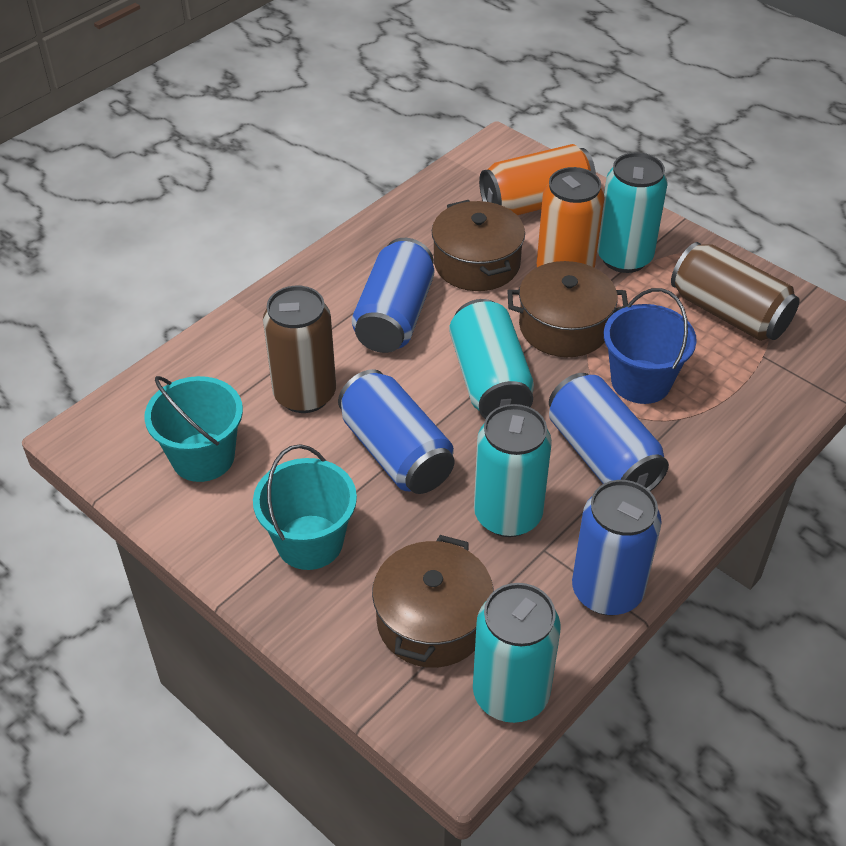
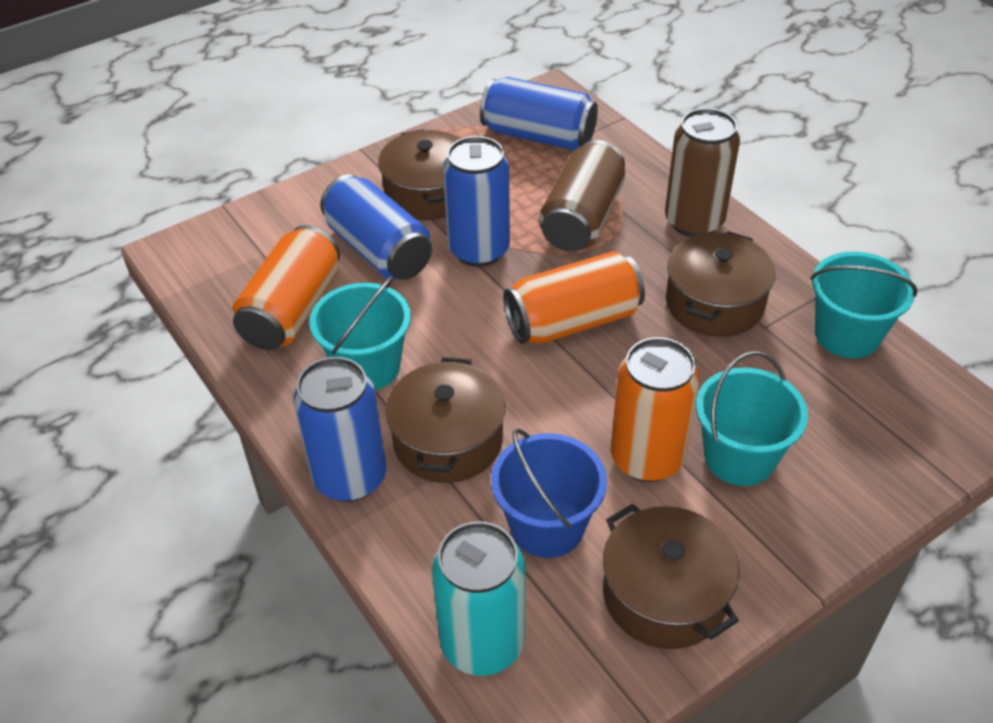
brown pot: 3 -> 4
orange can: 2 -> 3
turquoise bucket: 2 -> 3
turquoise can: 4 -> 1

